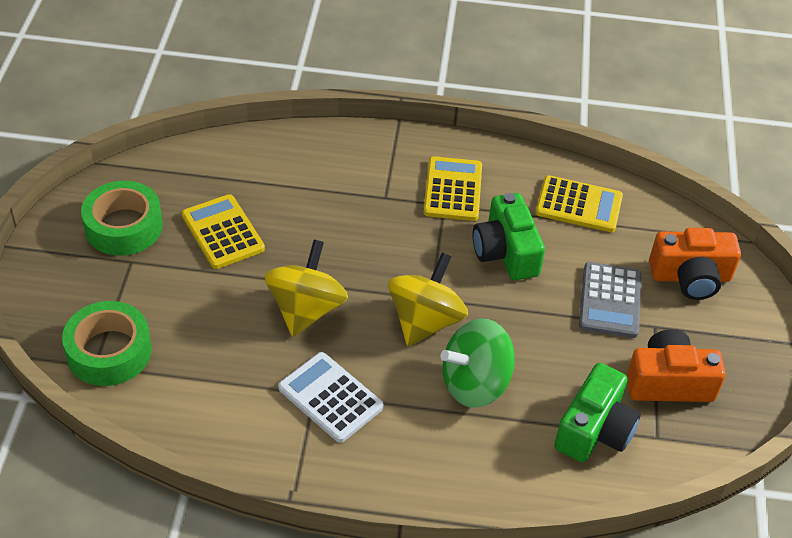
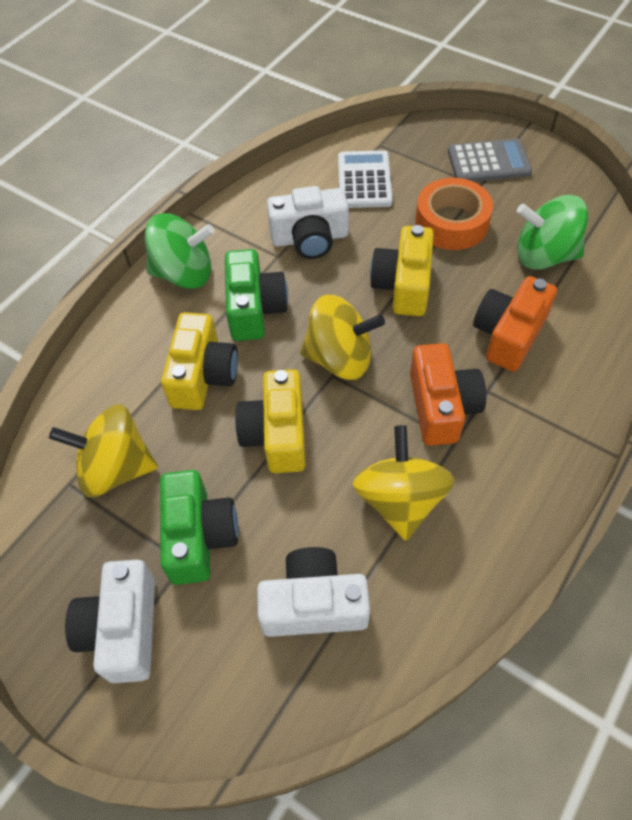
green spinning top: 1 -> 2
green tape: 2 -> 0
orange tape: 0 -> 1
white camera: 0 -> 3
yellow calculator: 3 -> 0
yellow camera: 0 -> 3
yellow spinning top: 2 -> 3

